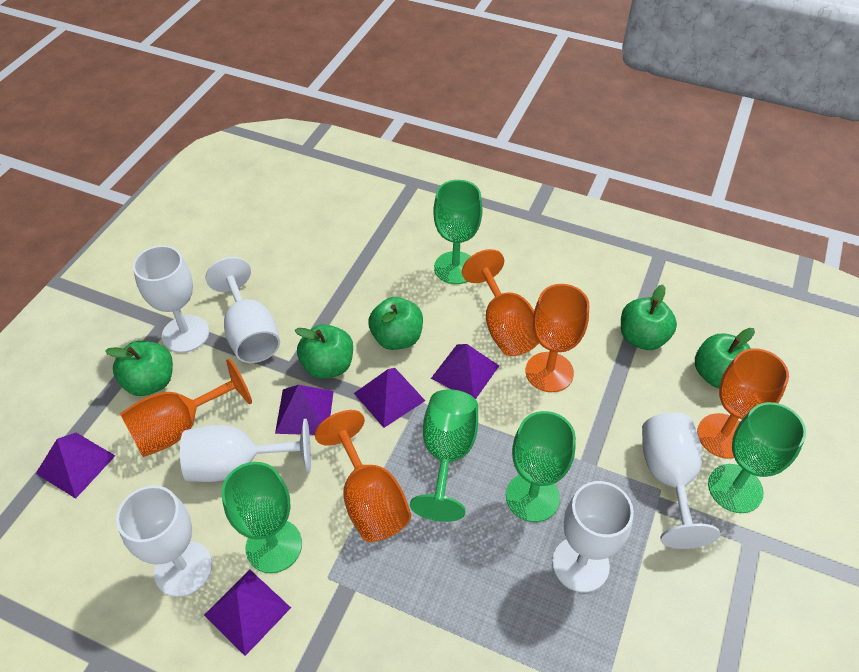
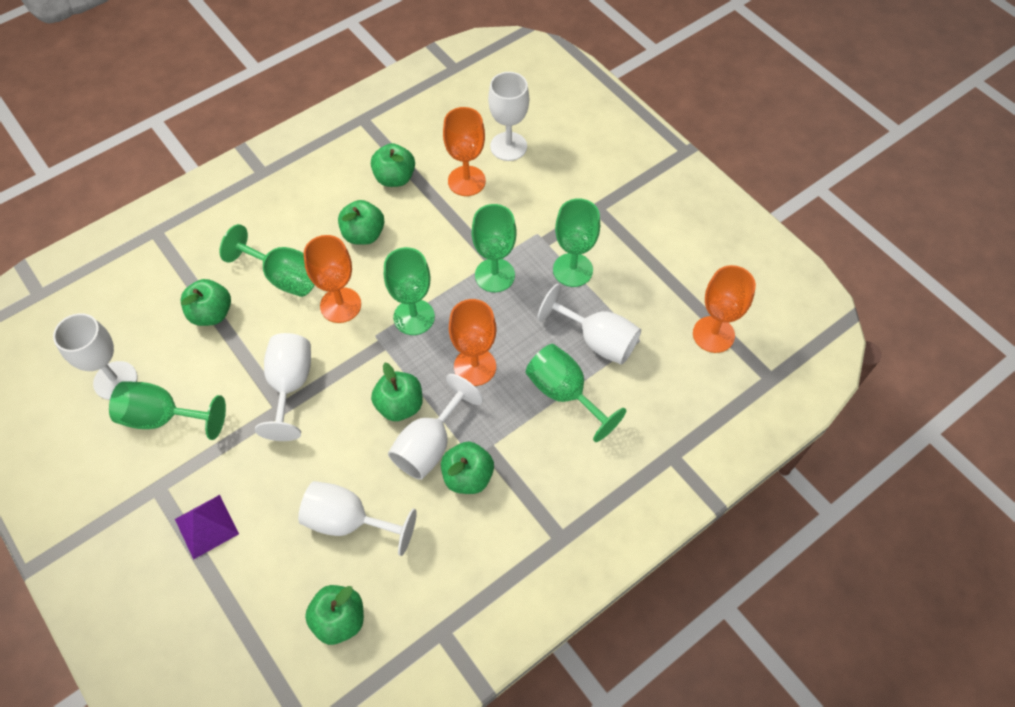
green apple: 5 -> 6
green goblet: 5 -> 6
orange goblet: 5 -> 4
purple pyramid: 5 -> 1

